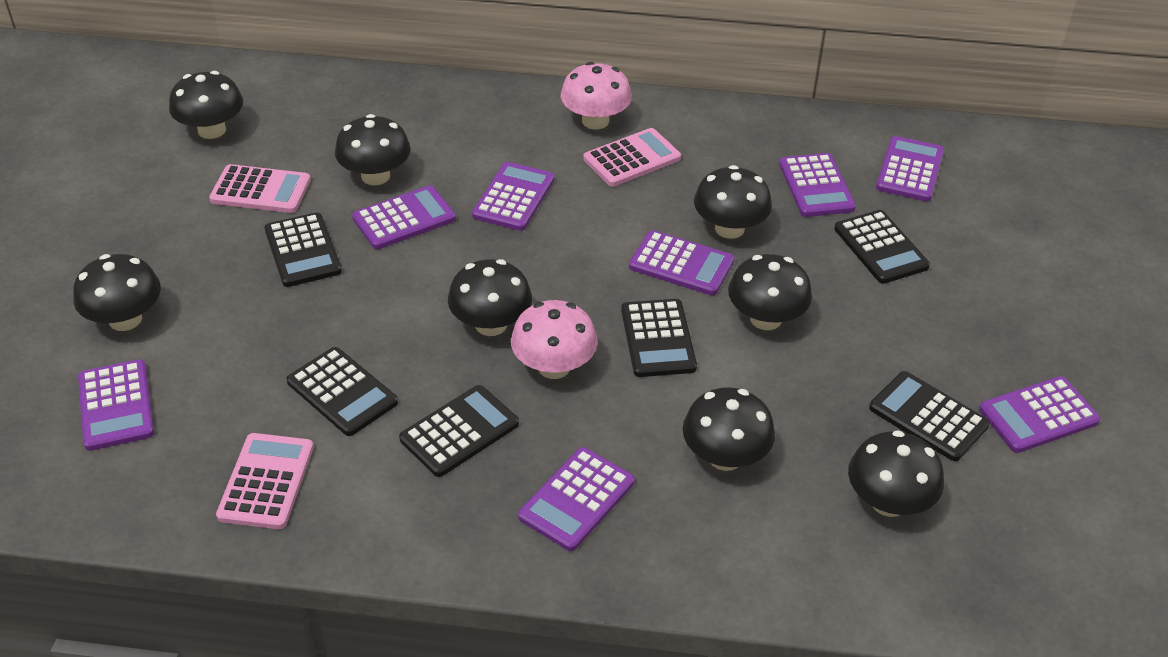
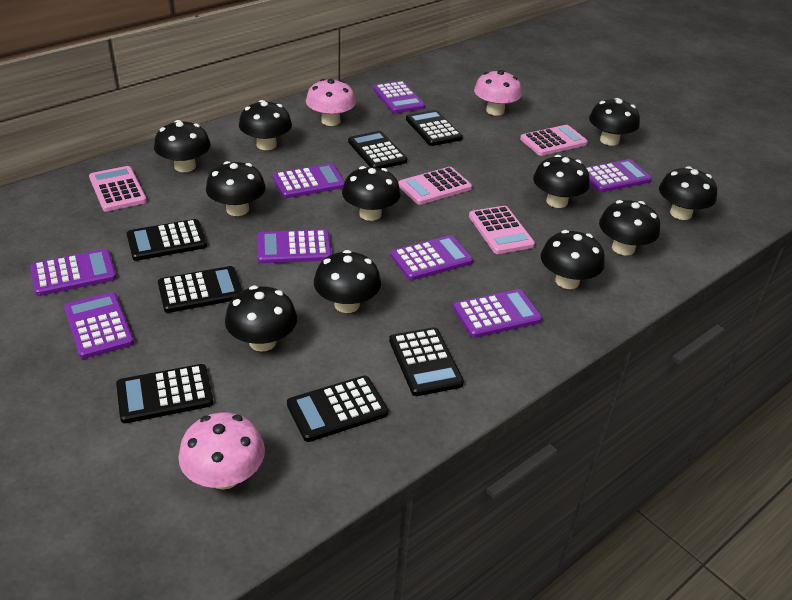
black calculator: 6 -> 7
black mushroom: 8 -> 11
pink calculator: 3 -> 4
pink mushroom: 2 -> 3

